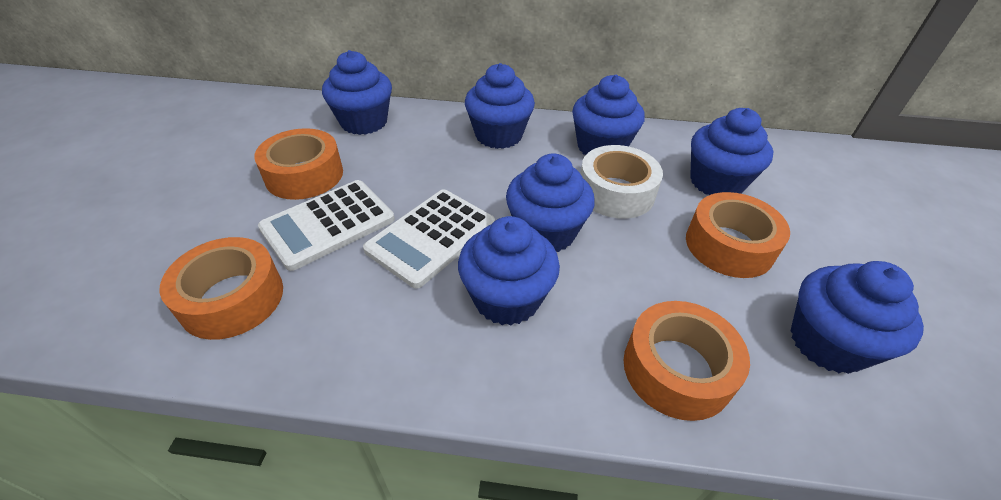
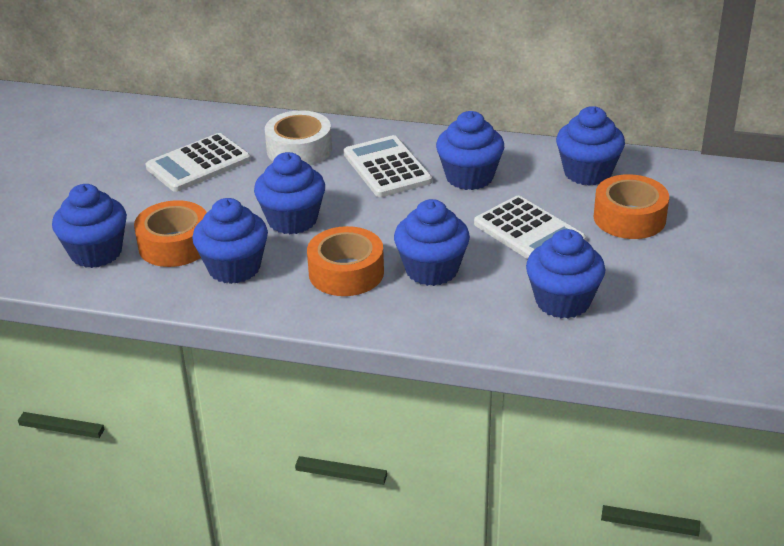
orange tape: 4 -> 3
white calculator: 2 -> 3

